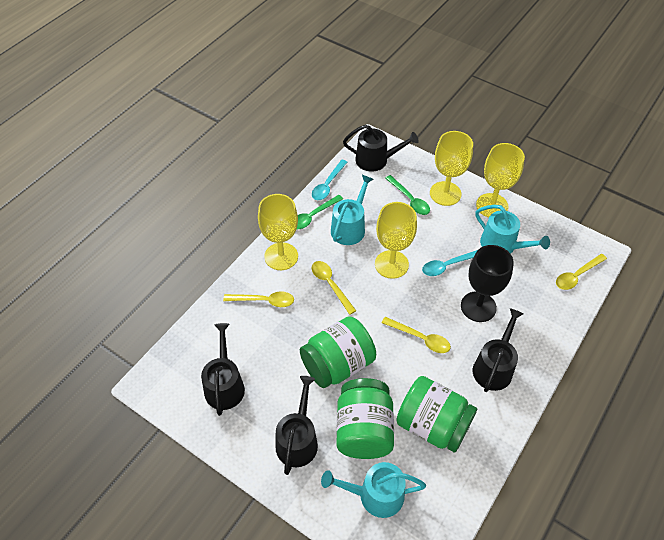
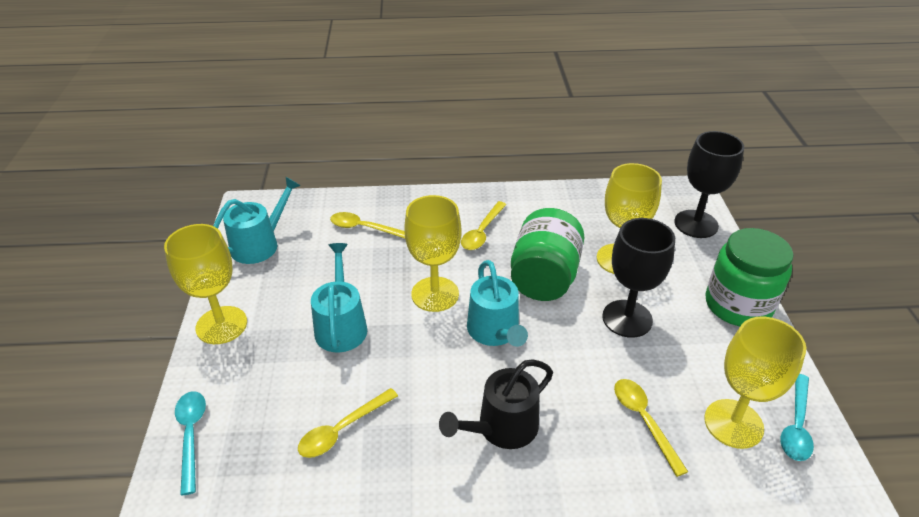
black goblet: 1 -> 2
black watering can: 4 -> 1
green jar: 3 -> 2
green spoon: 2 -> 0

